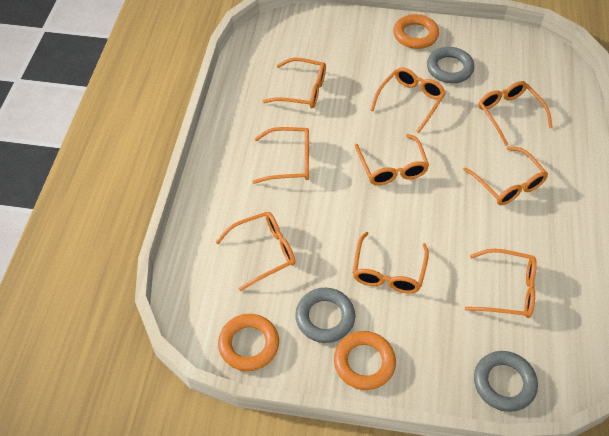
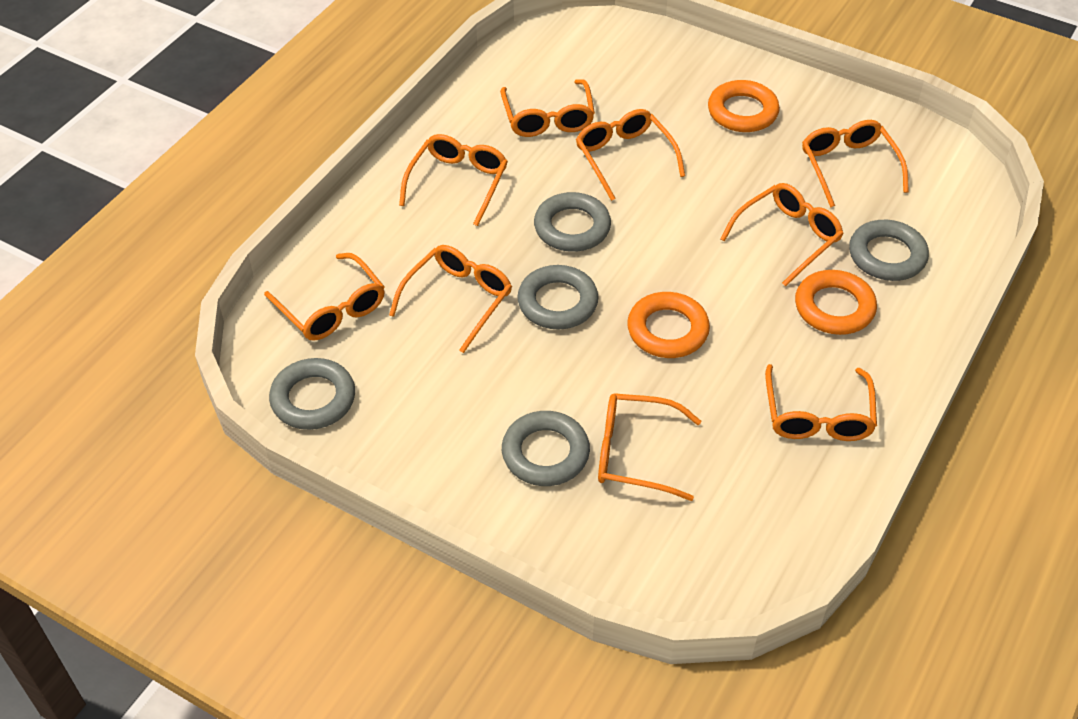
grey ring: 3 -> 5

